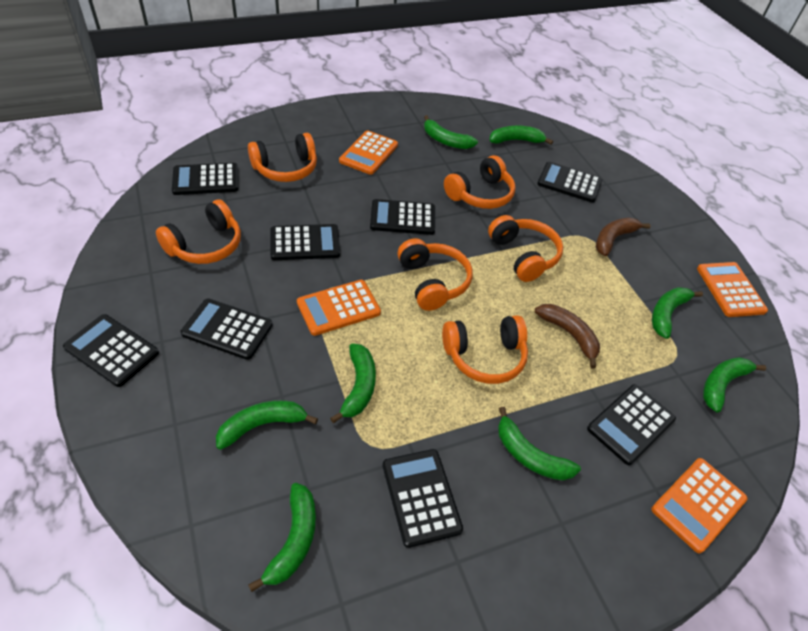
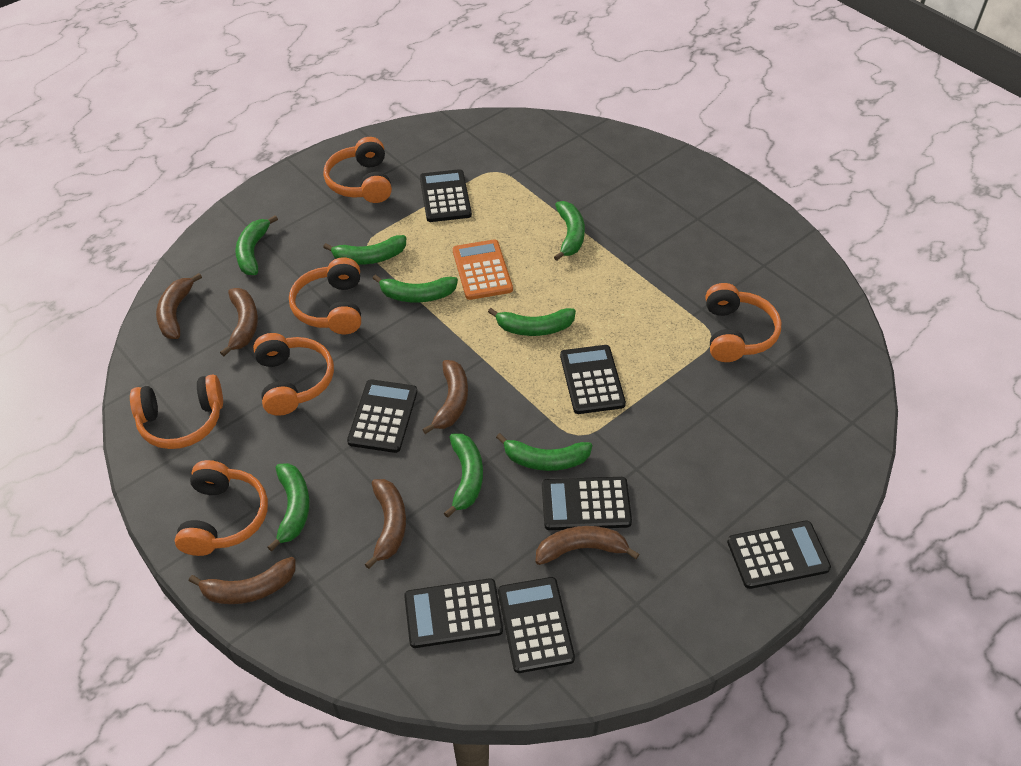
black calculator: 8 -> 7
brown banana: 2 -> 6
orange calculator: 4 -> 1

